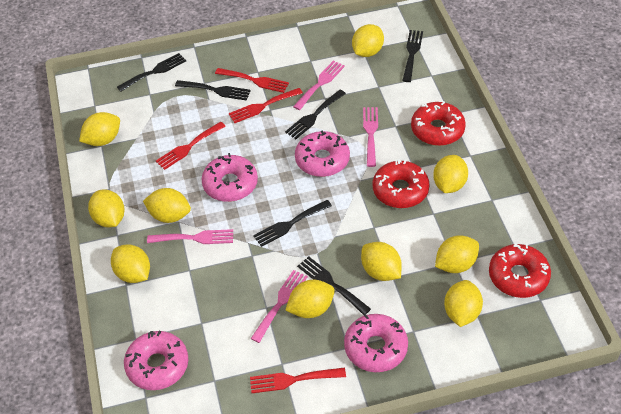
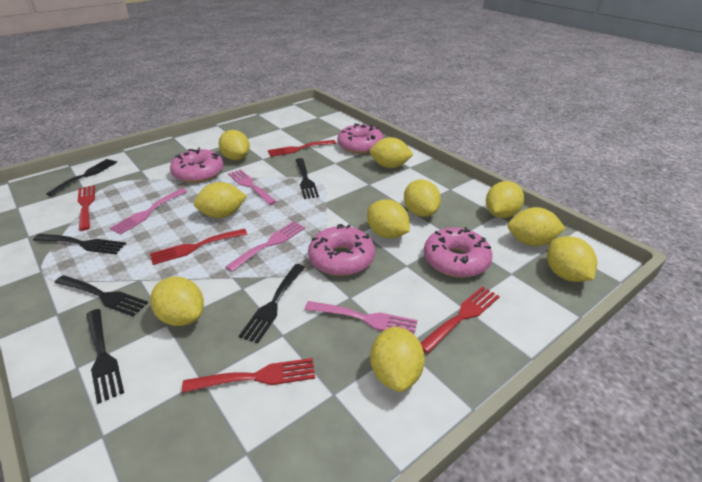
red donut: 3 -> 0
red fork: 4 -> 5

